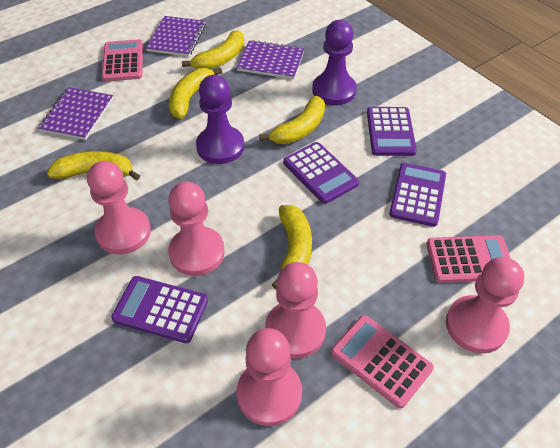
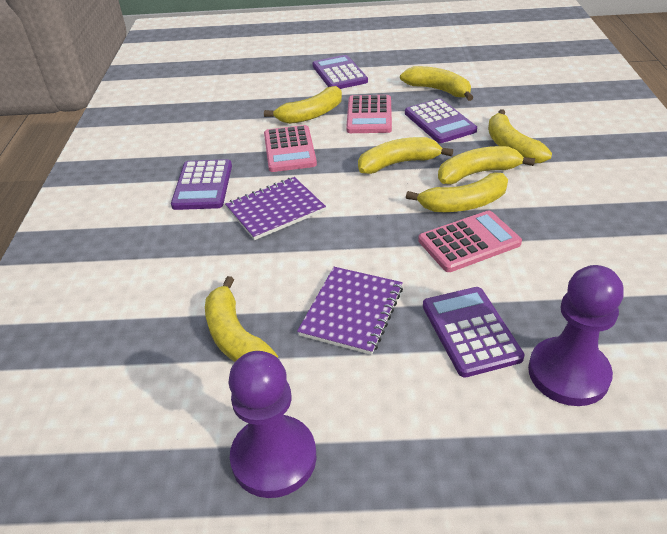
pink pawn: 5 -> 0
purple notebook: 3 -> 2
yellow banana: 5 -> 7

